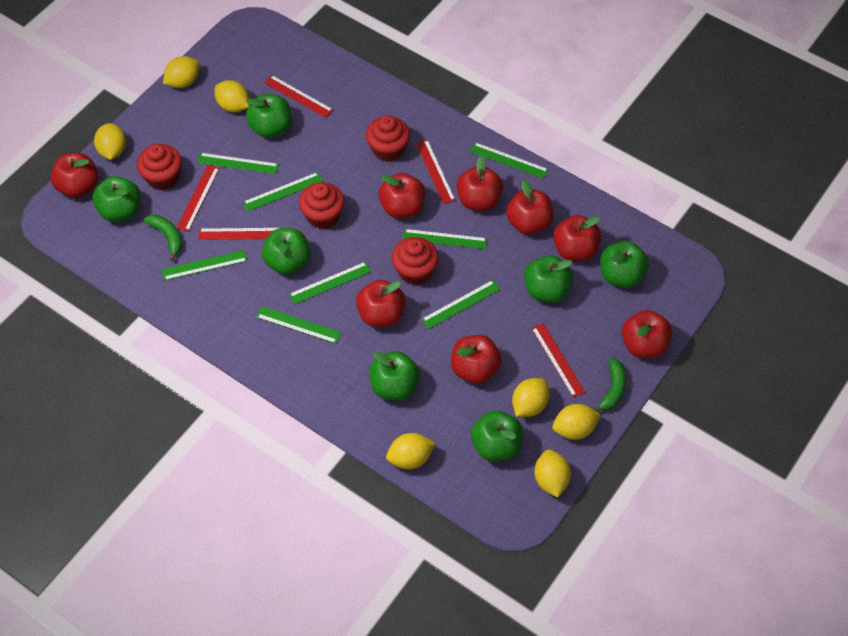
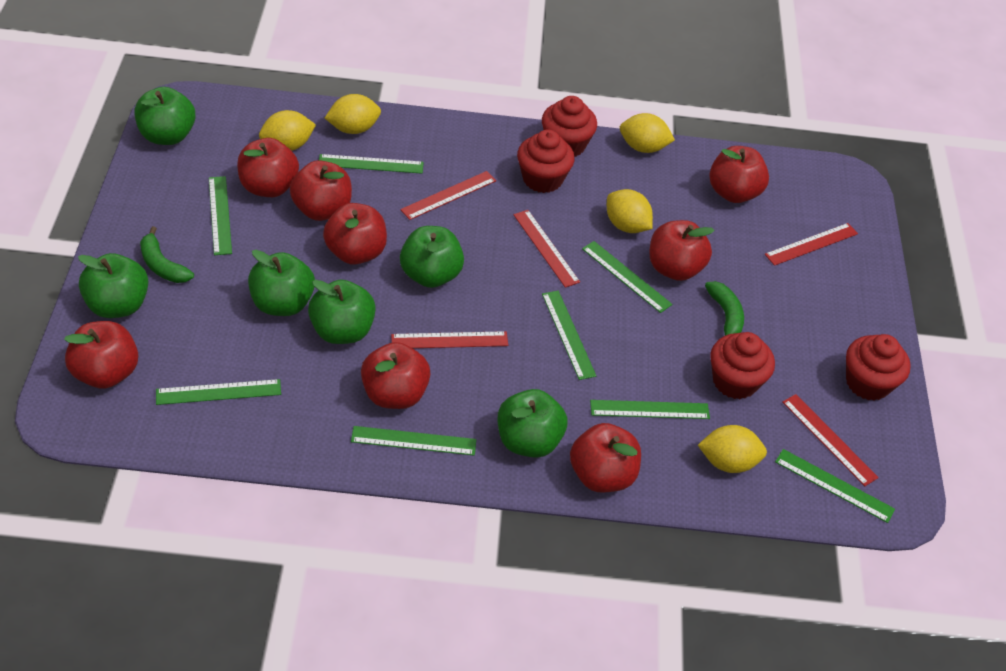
green apple: 7 -> 6
yellow lemon: 7 -> 5

